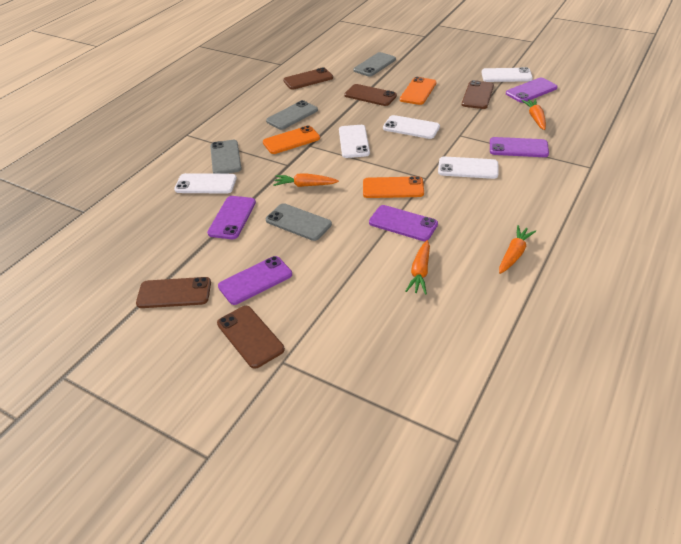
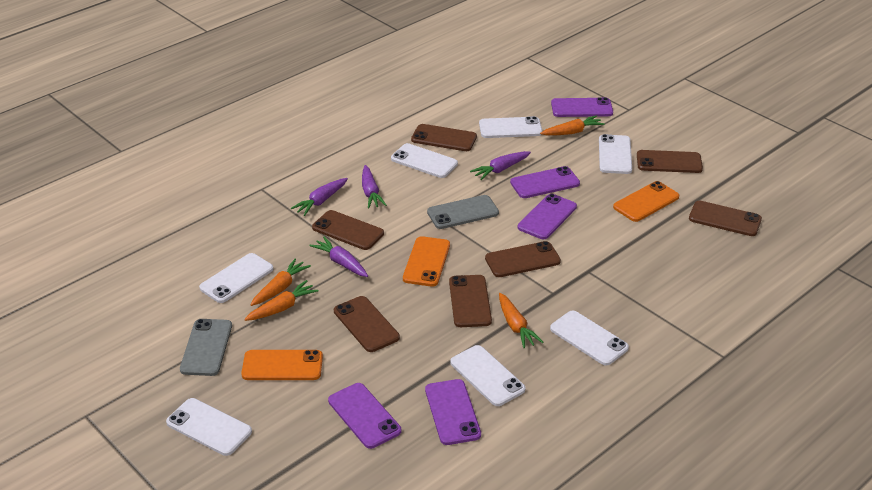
brown phone: 5 -> 7
grey phone: 4 -> 2
purple carrot: 0 -> 4
white phone: 5 -> 7

